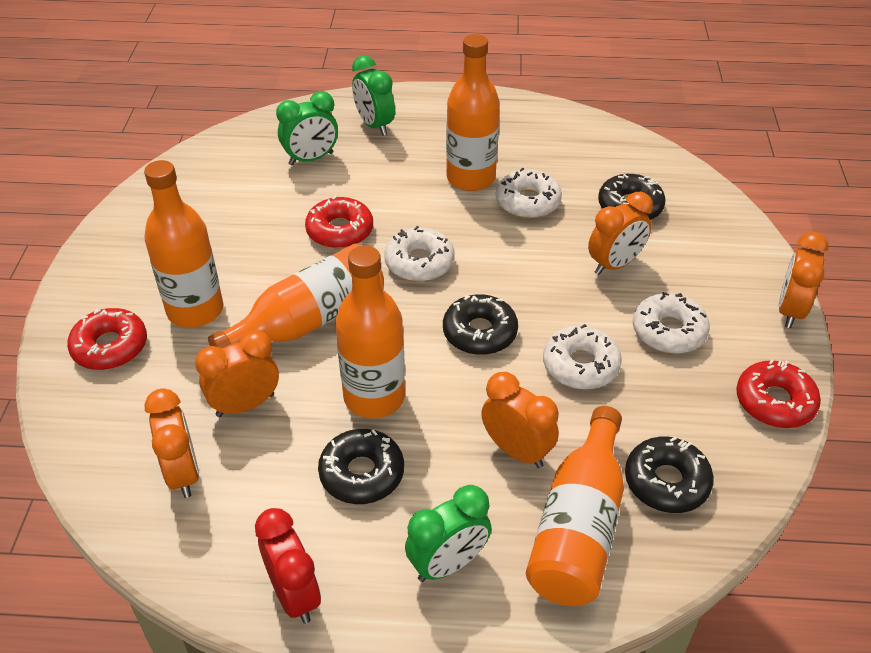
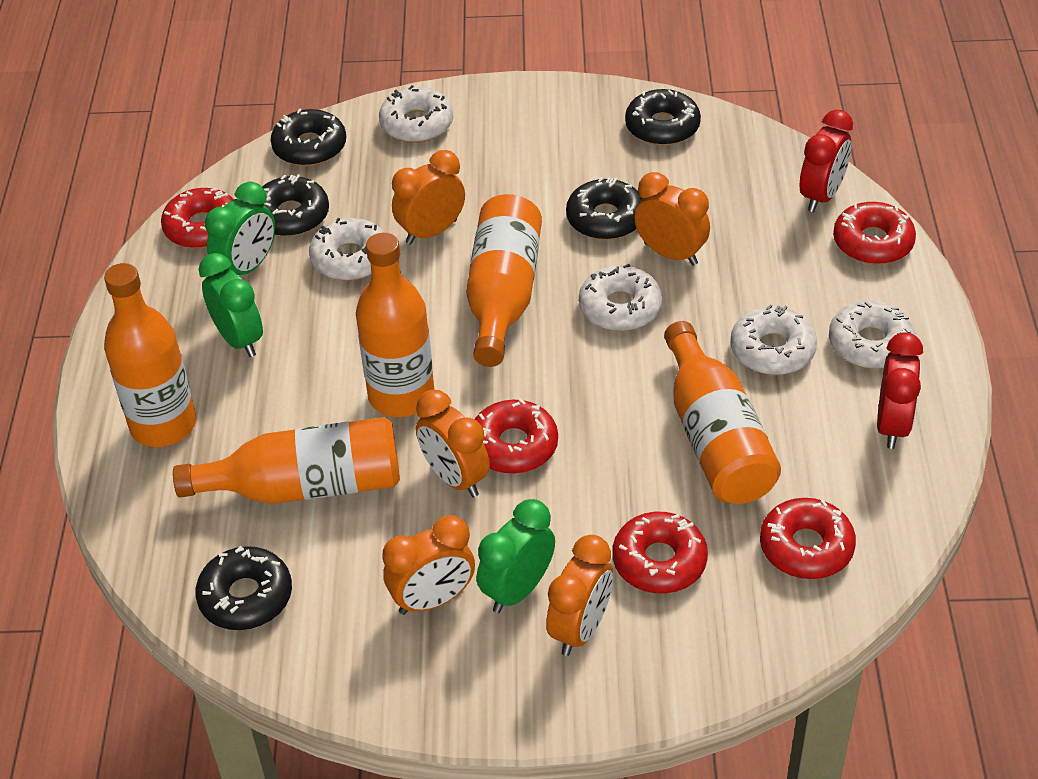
black donut: 4 -> 5
red clock: 1 -> 2
red donut: 3 -> 5
white donut: 4 -> 5

